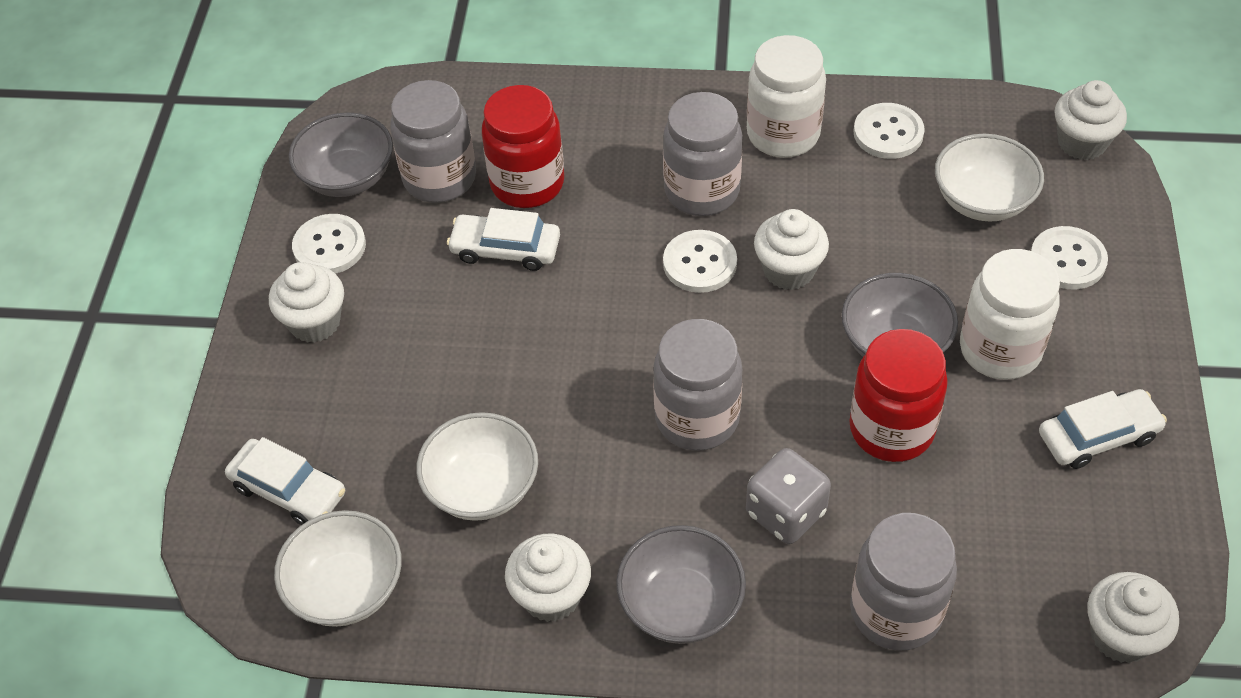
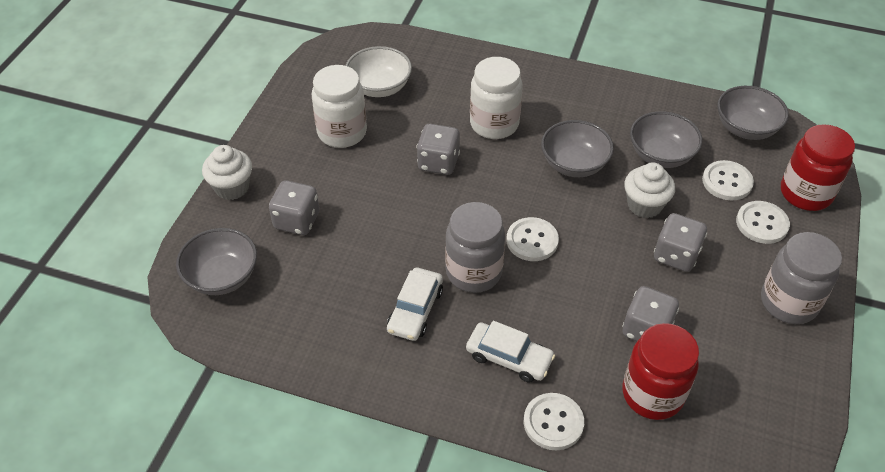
grey bowl: 3 -> 4
grey dice: 1 -> 4
grey jar: 4 -> 2
white bowl: 3 -> 1
white car: 3 -> 2
white cupcake: 5 -> 2

